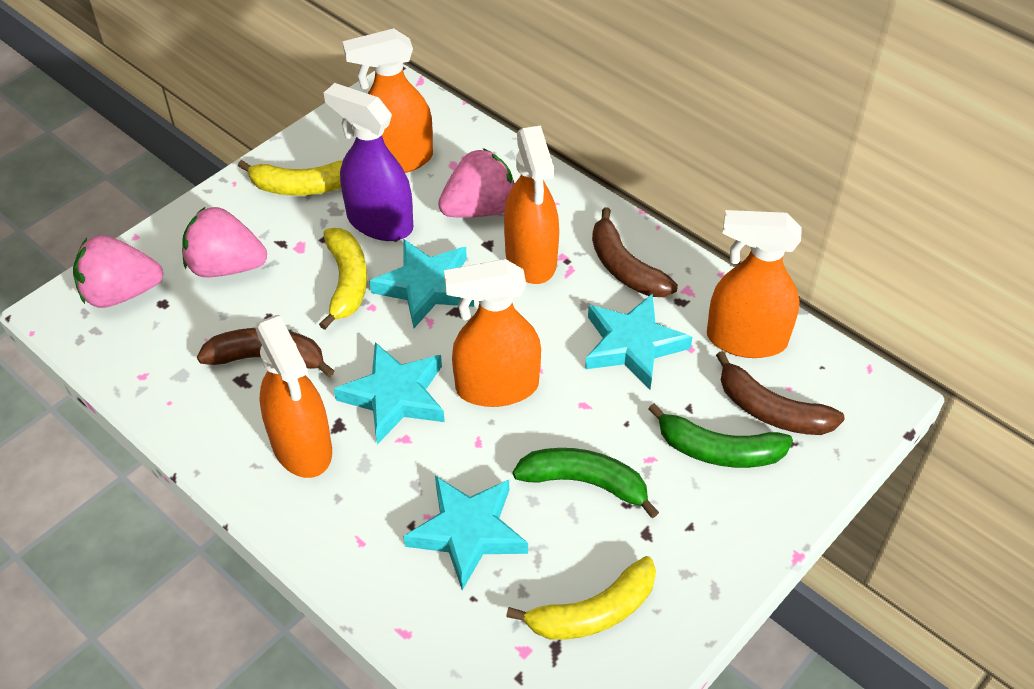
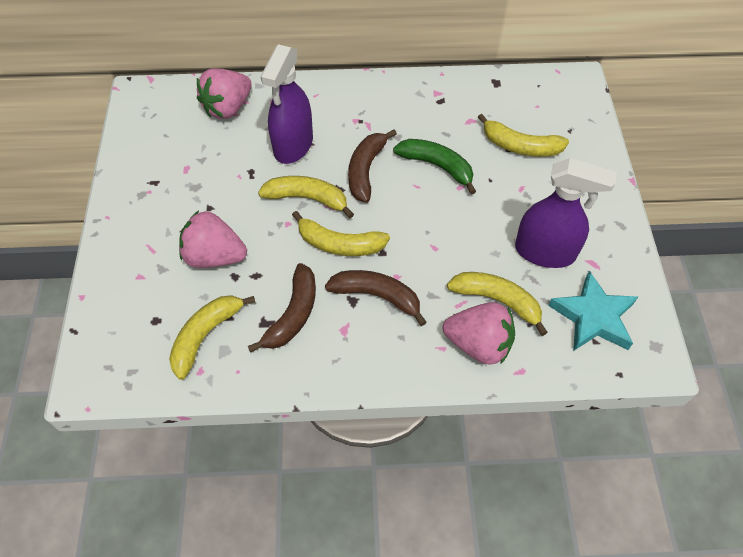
green banana: 2 -> 1
orange spray bottle: 5 -> 0
purple spray bottle: 1 -> 2
turquoise star: 4 -> 1
yellow banana: 3 -> 5

